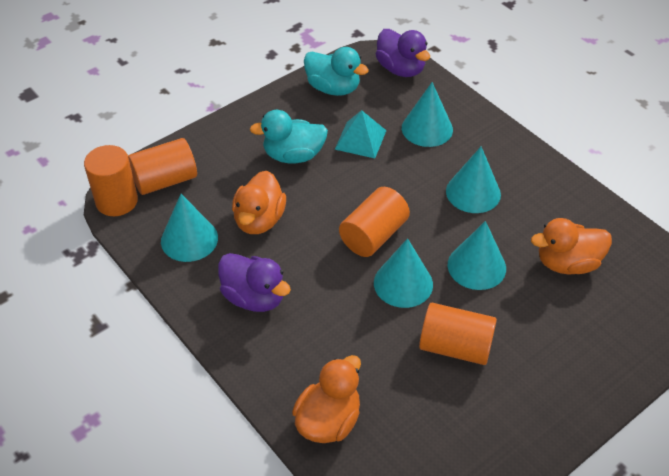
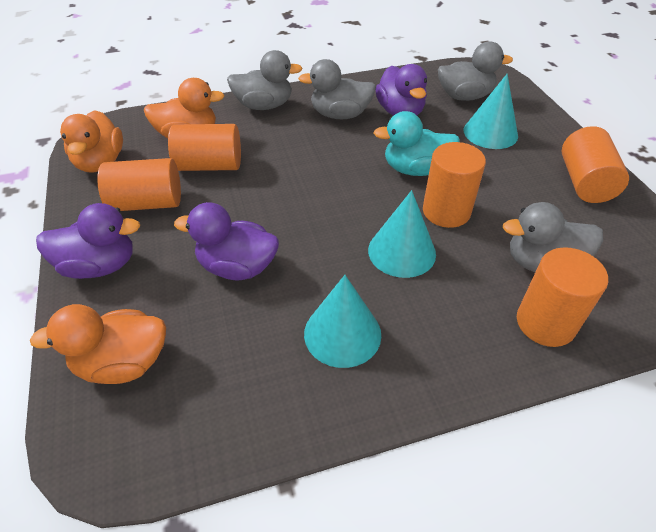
grey duck: 0 -> 4
orange cylinder: 4 -> 5
purple duck: 2 -> 3
turquoise cone: 5 -> 3
turquoise duck: 2 -> 1
turquoise pyramid: 1 -> 0

